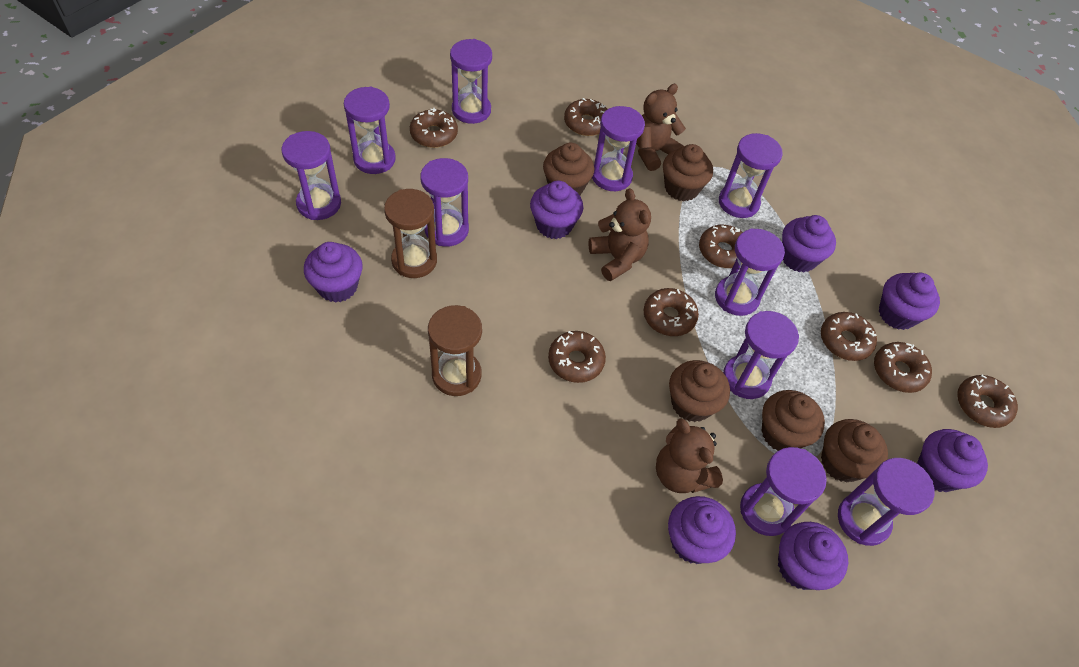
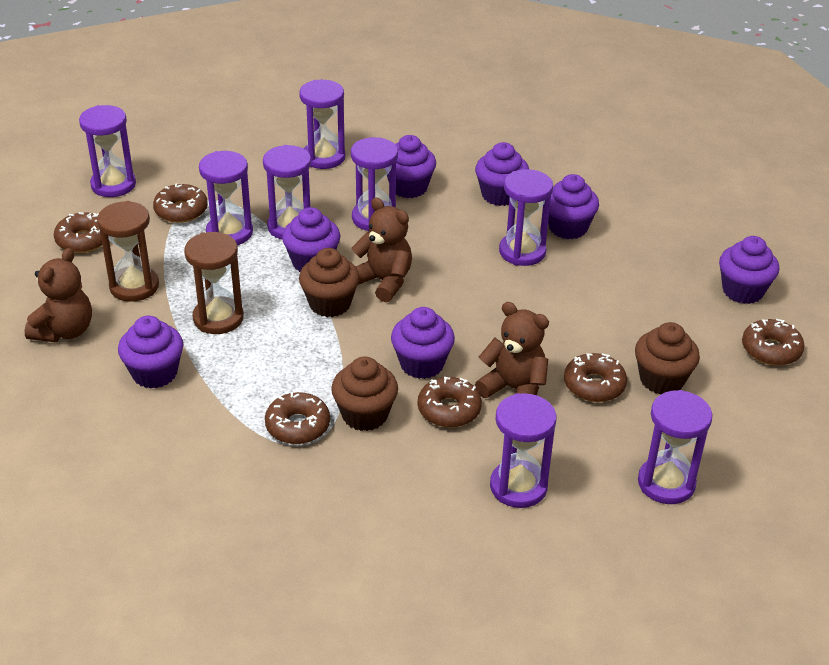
brown cupcake: 5 -> 3
brown donut: 8 -> 6
purple hourglass: 10 -> 8

